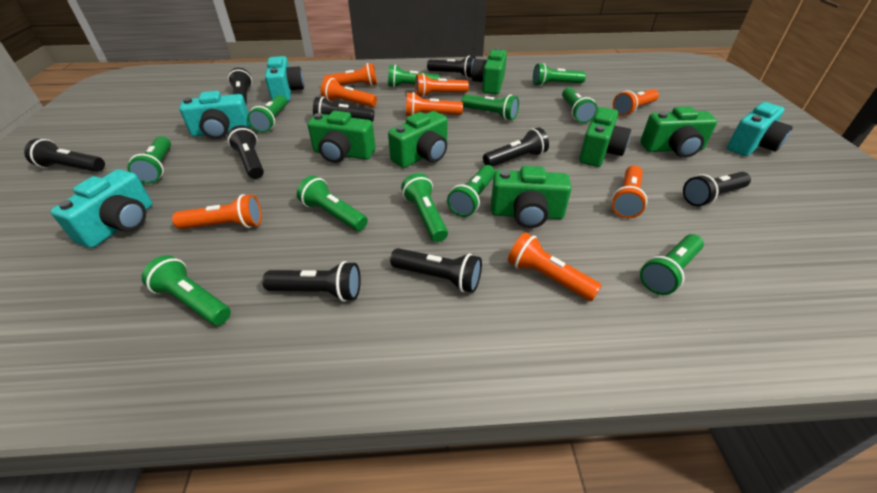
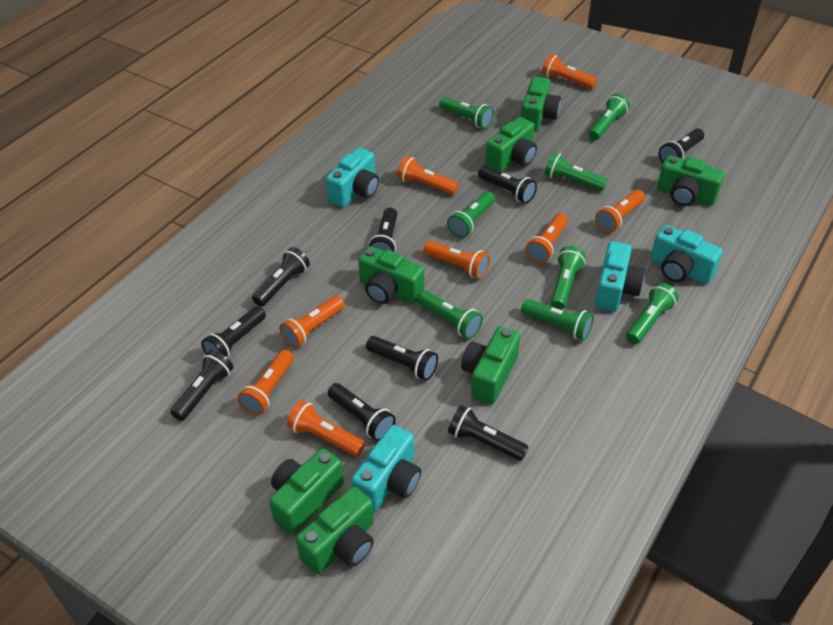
green camera: 6 -> 7
green flashlight: 11 -> 8

